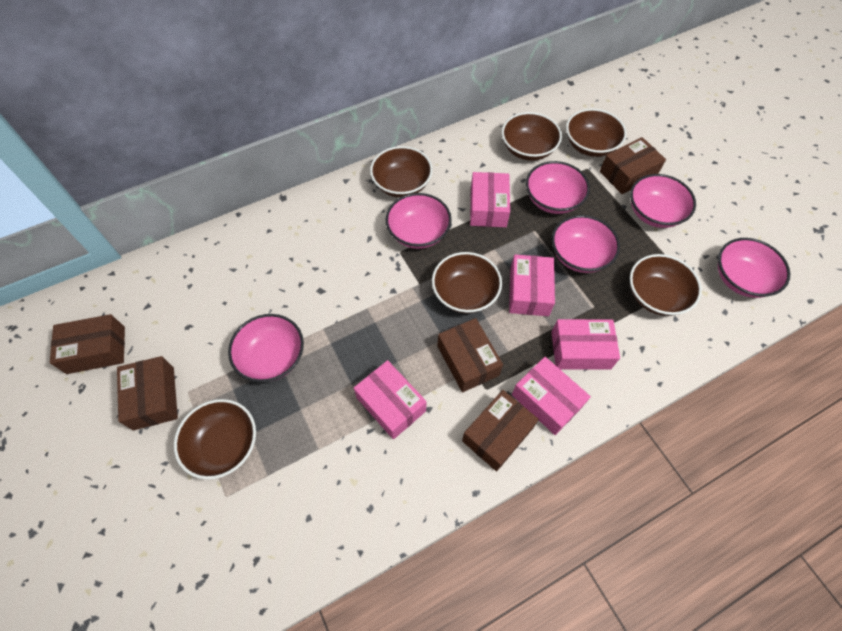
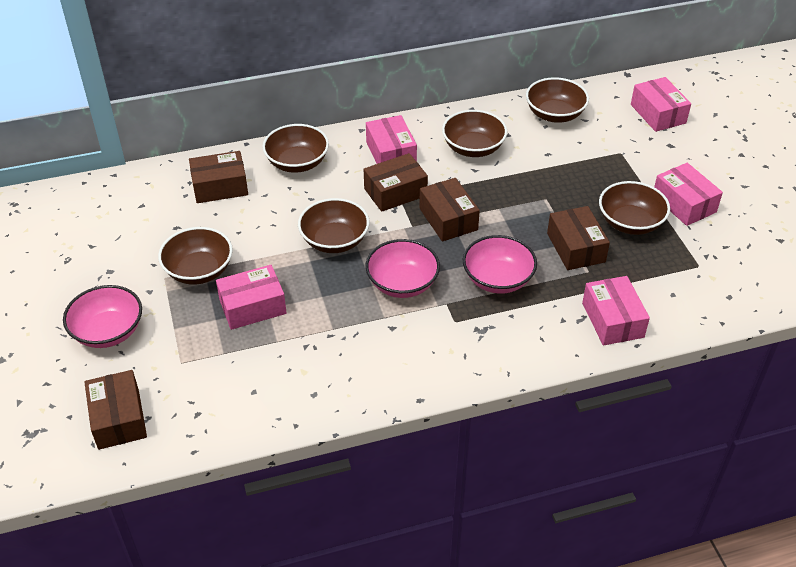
pink bowl: 6 -> 3

